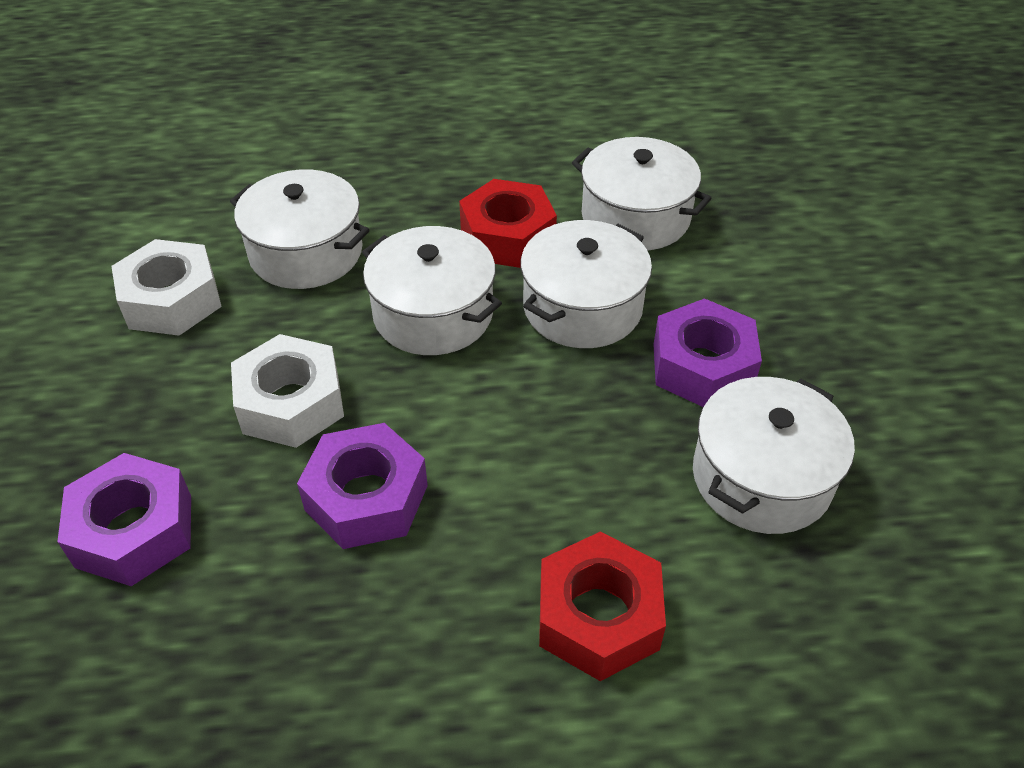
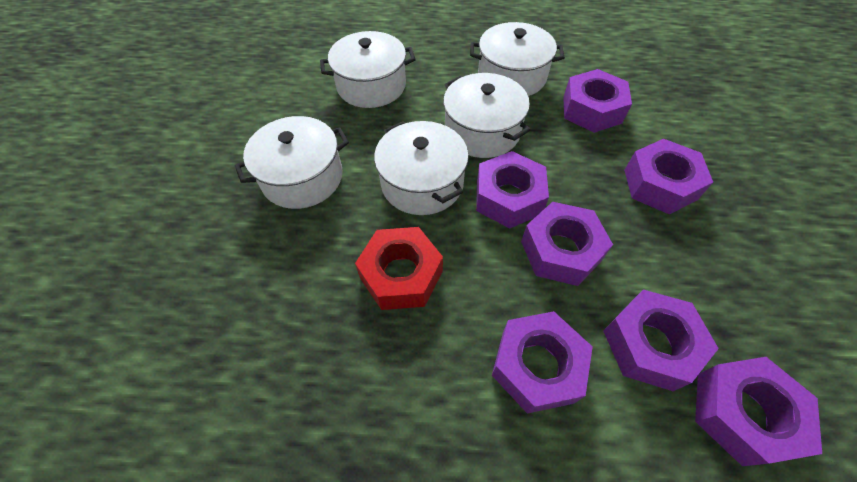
purple nut: 3 -> 7
red nut: 2 -> 1
white nut: 2 -> 0

